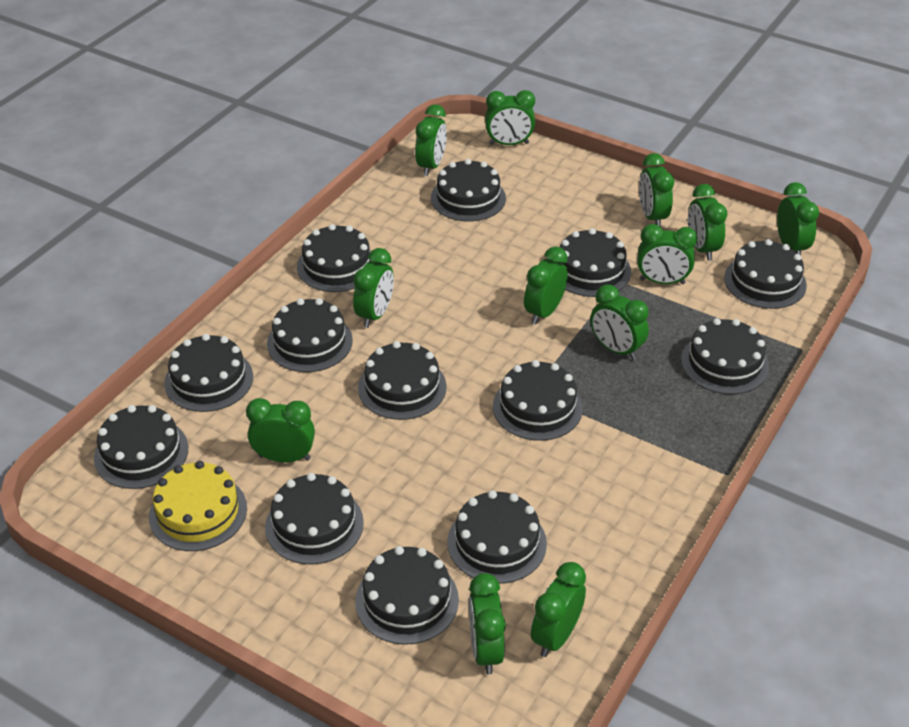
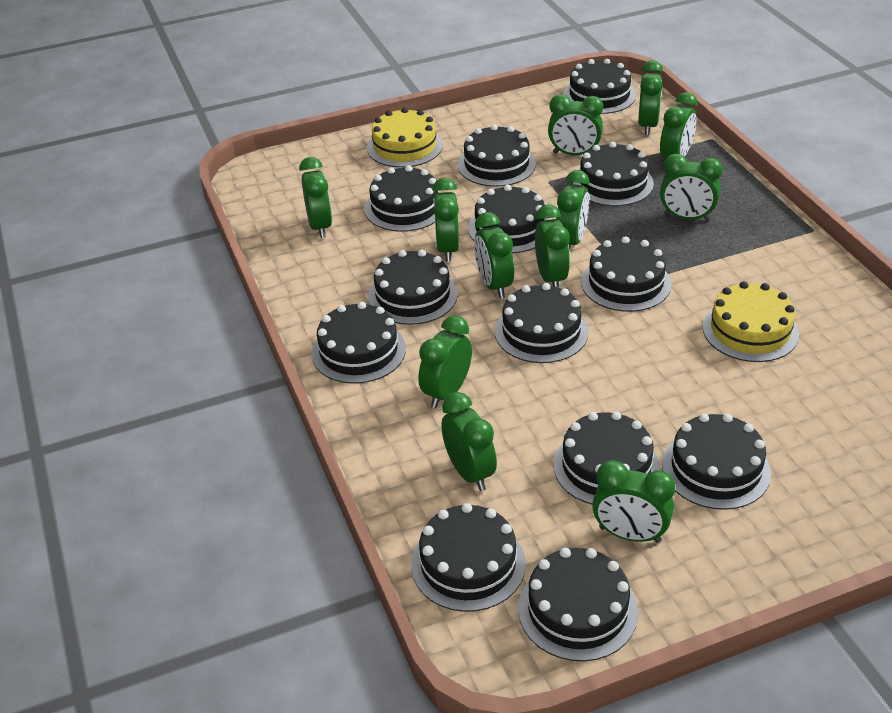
yellow cake: 1 -> 2

